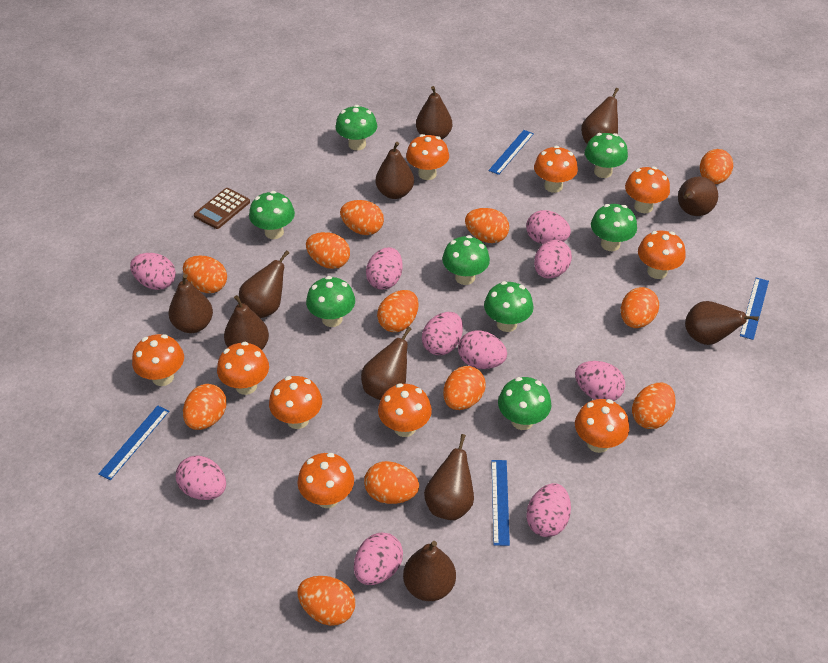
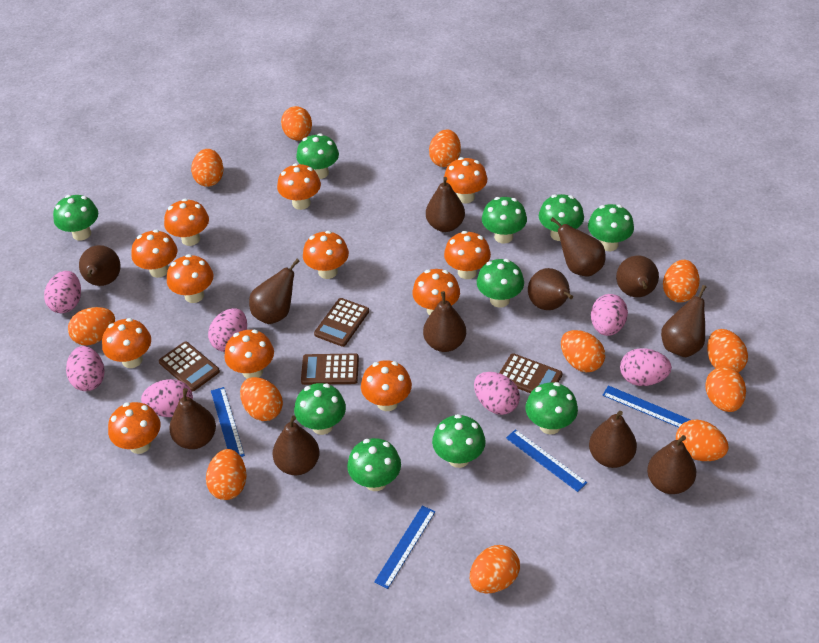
brown calculator: 1 -> 4
brown pear: 11 -> 12
green mushroom: 8 -> 10
orange mushroom: 10 -> 12
pink egg: 10 -> 7

